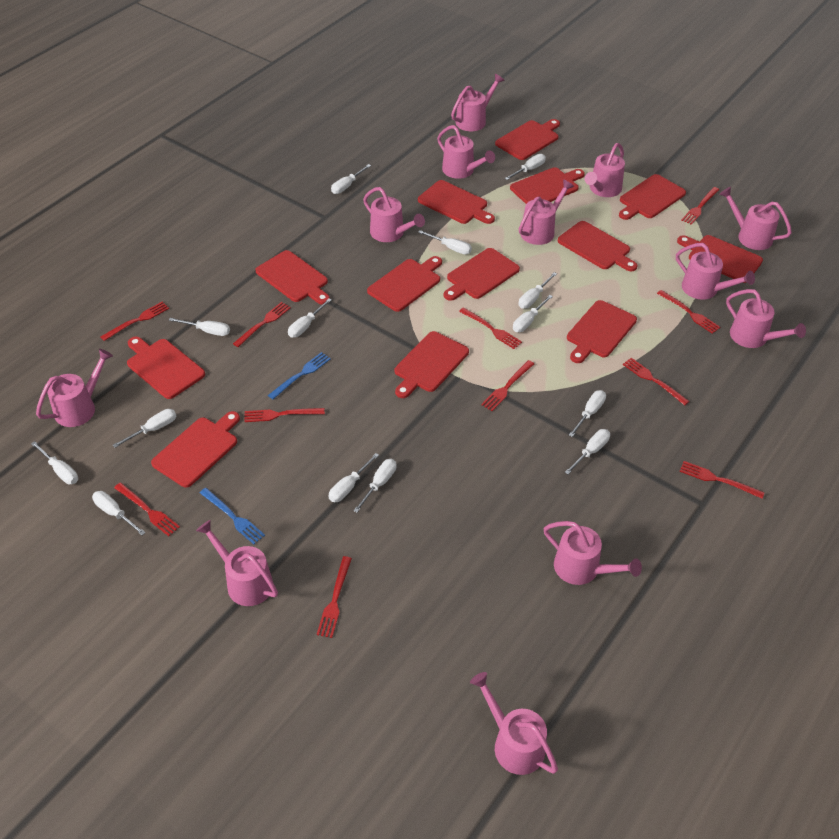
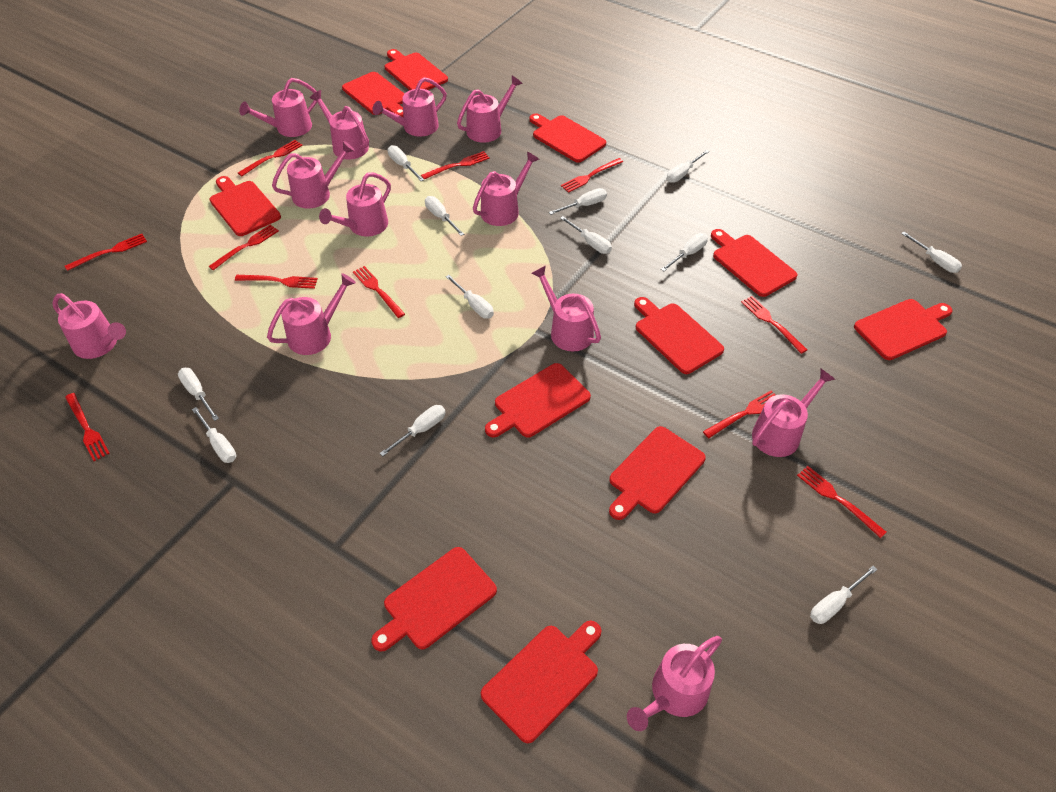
blue fork: 2 -> 0
red cutting board: 13 -> 11
white screwdriver: 14 -> 12

